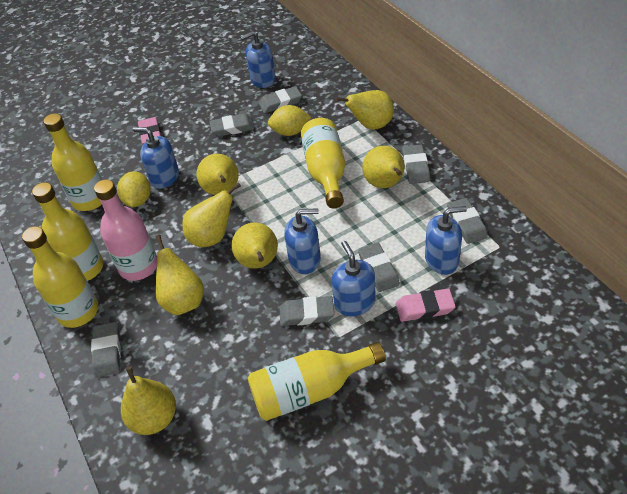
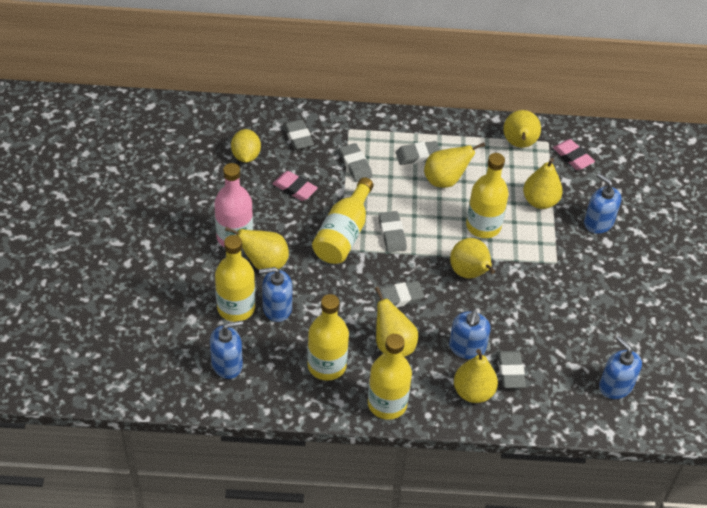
grey eraser: 7 -> 6
yellow lemon: 2 -> 1

